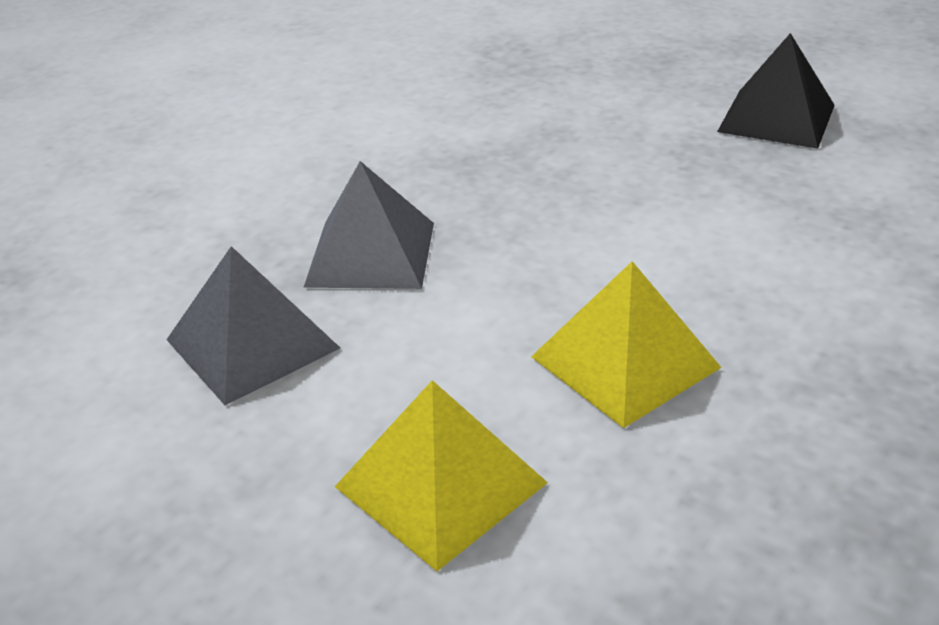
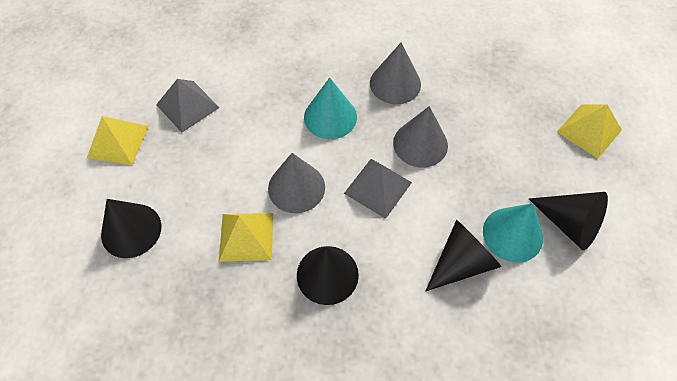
black cone: 0 -> 4
black pyramid: 1 -> 0
grey cone: 0 -> 3
turquoise cone: 0 -> 2
yellow pyramid: 2 -> 3

